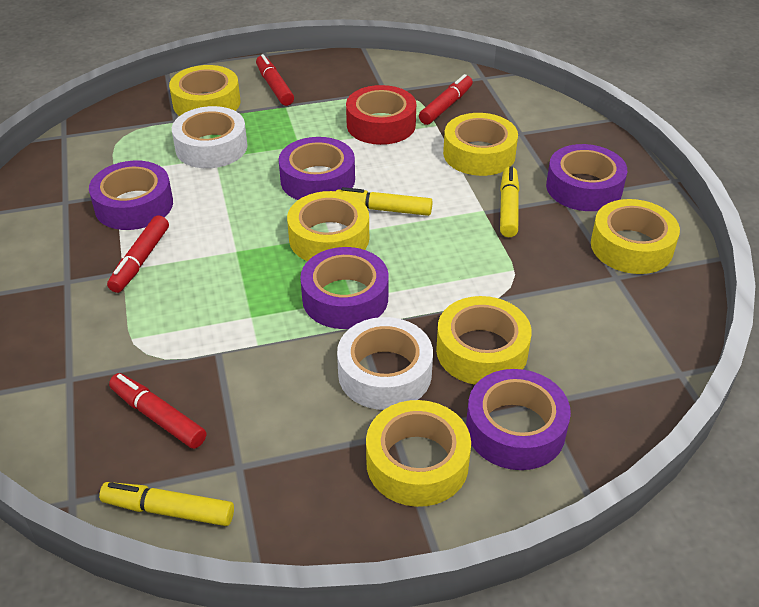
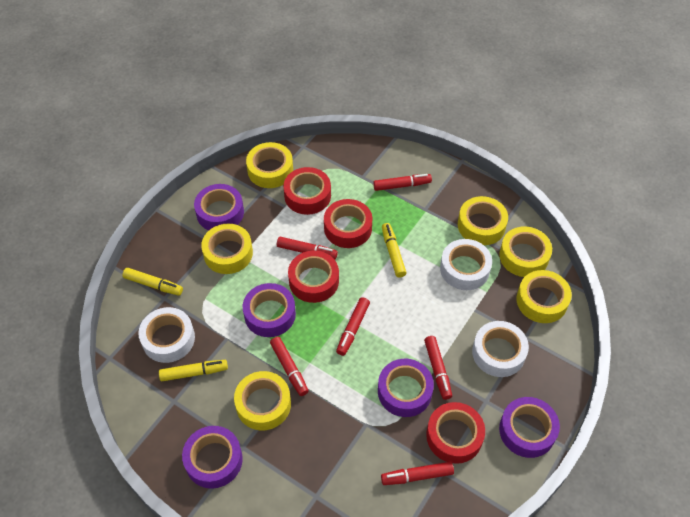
red marker: 4 -> 6
red tape: 1 -> 4
white tape: 2 -> 3

